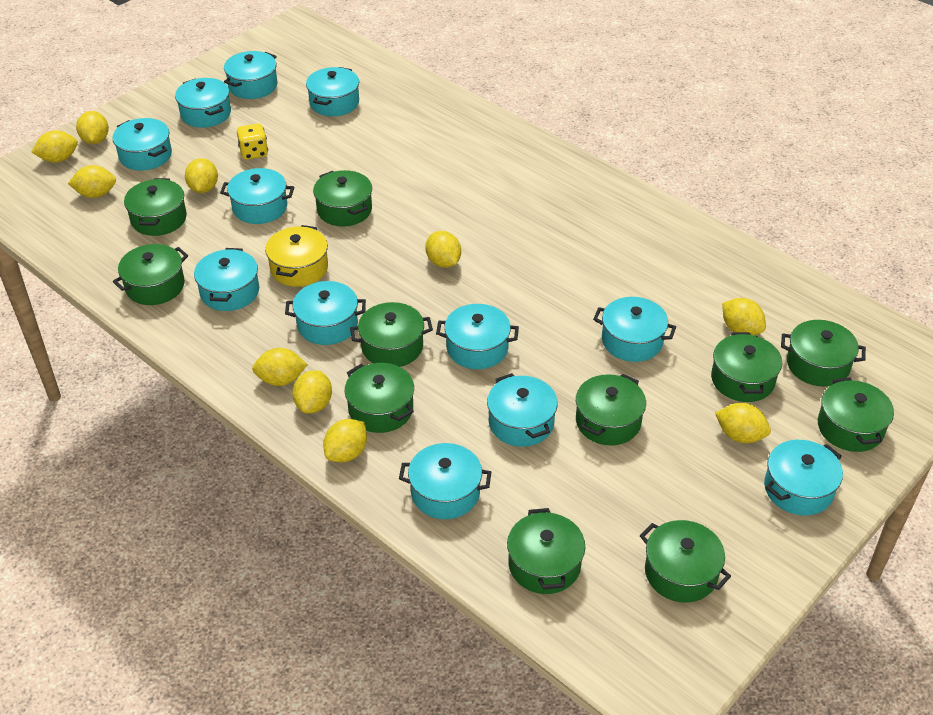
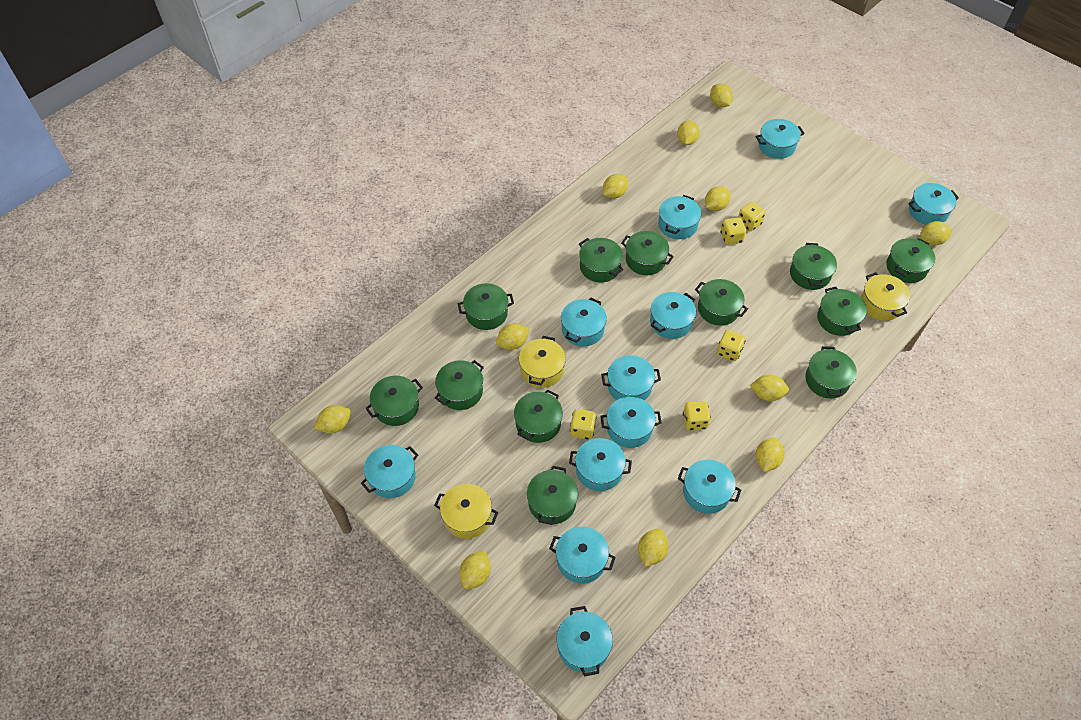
green pot: 11 -> 12
yellow dice: 1 -> 5
yellow lemon: 10 -> 11
yellow pot: 1 -> 3

